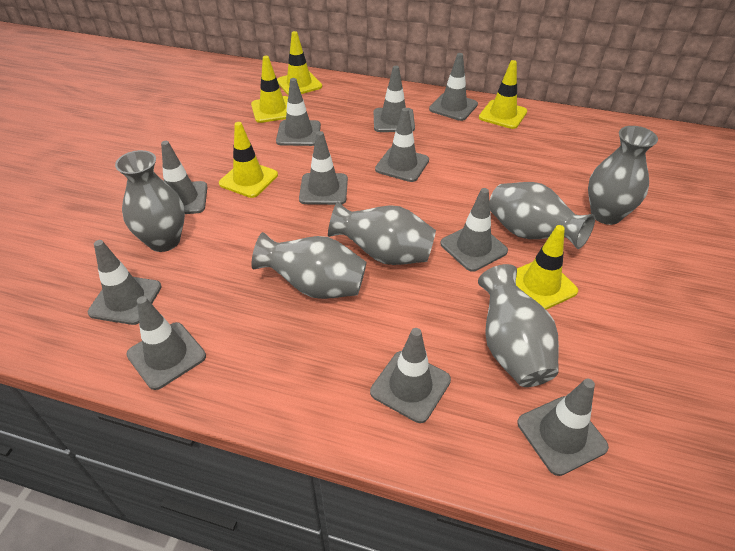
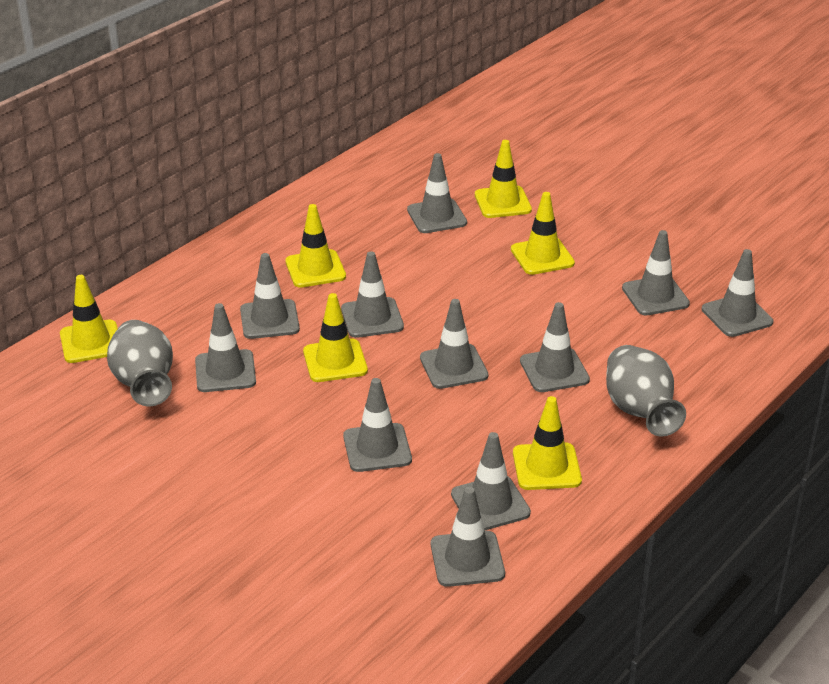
grey vase: 6 -> 2
yellow traffic cone: 5 -> 6

